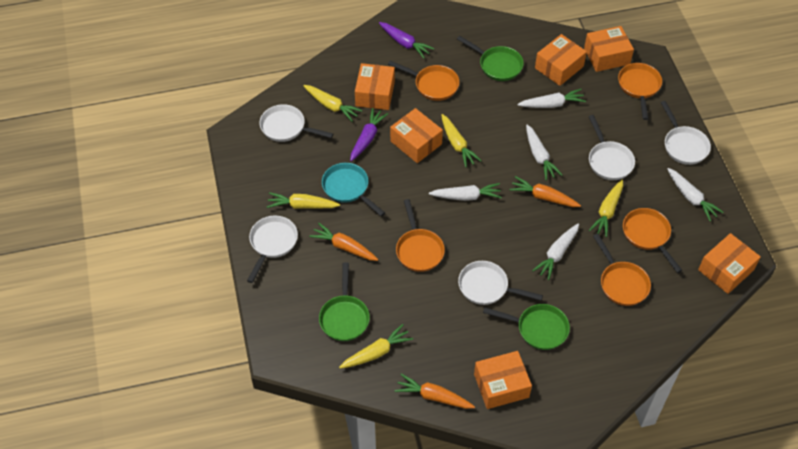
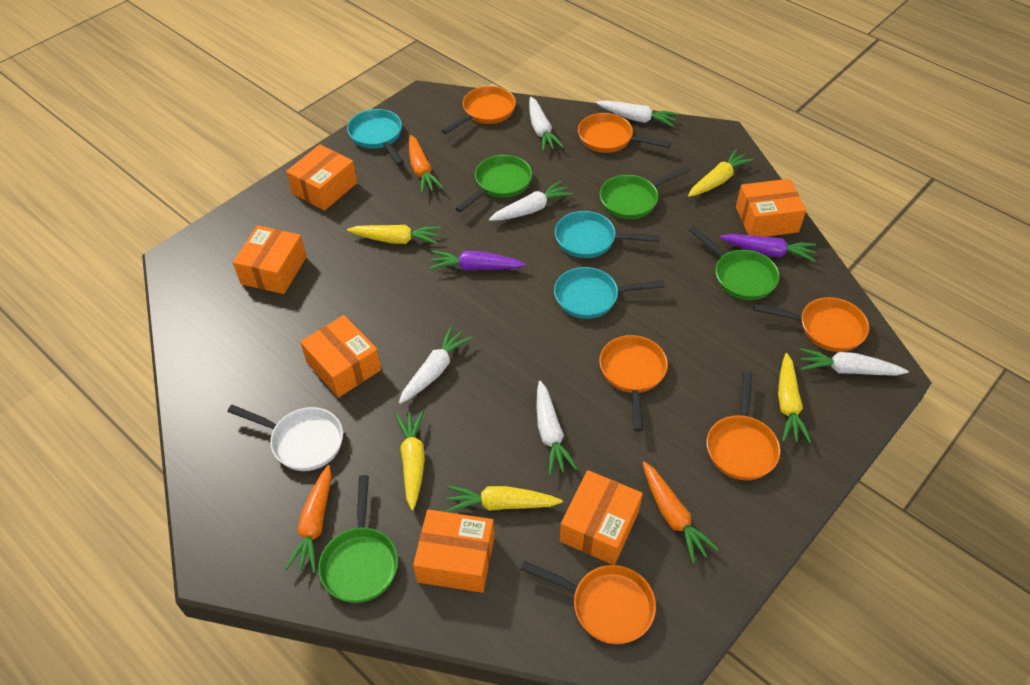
green pan: 3 -> 4
orange pan: 5 -> 6
turquoise pan: 1 -> 3
white carrot: 5 -> 6
white pan: 5 -> 1

